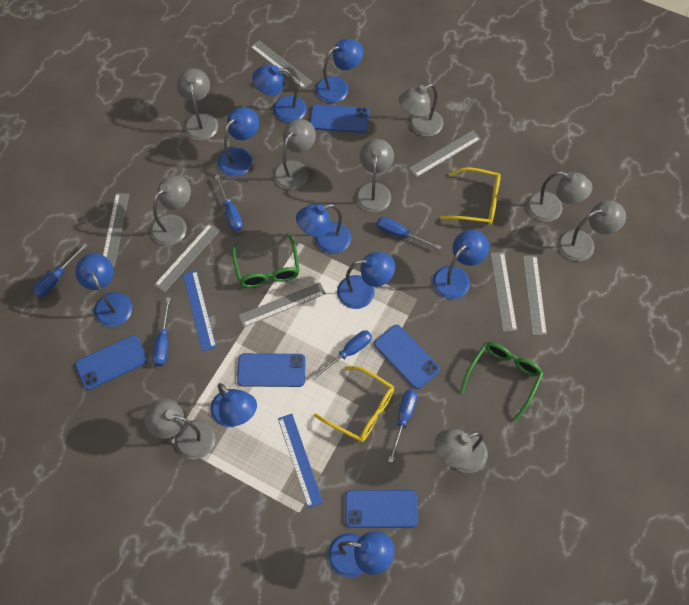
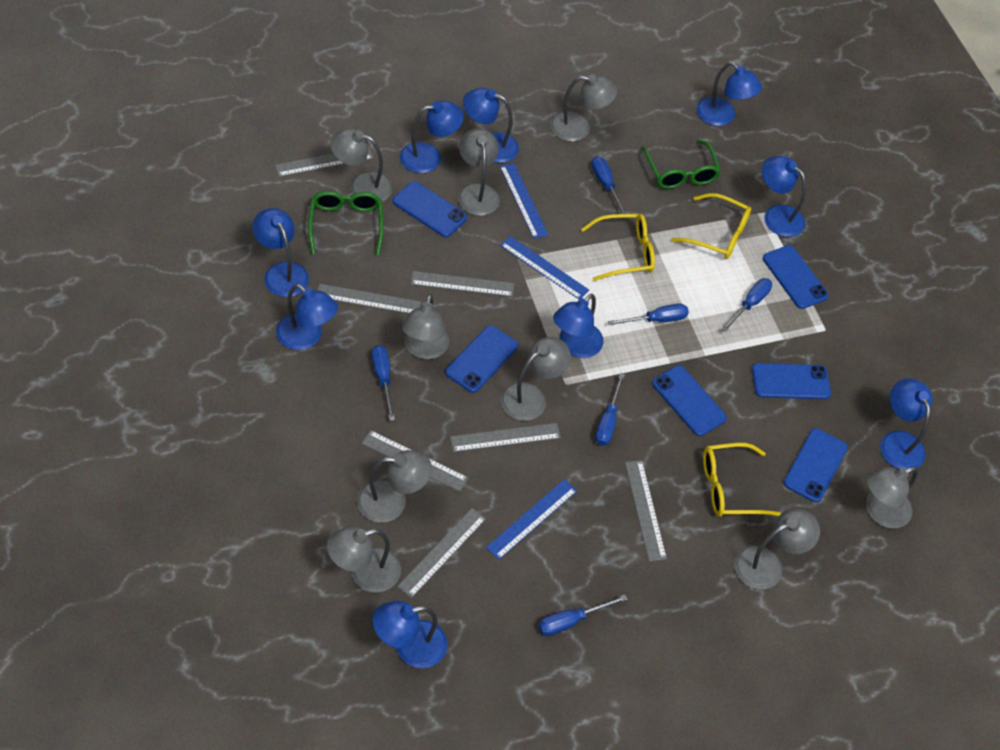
blue phone: 5 -> 6
blue ruler: 2 -> 3
yellow glasses: 2 -> 3

